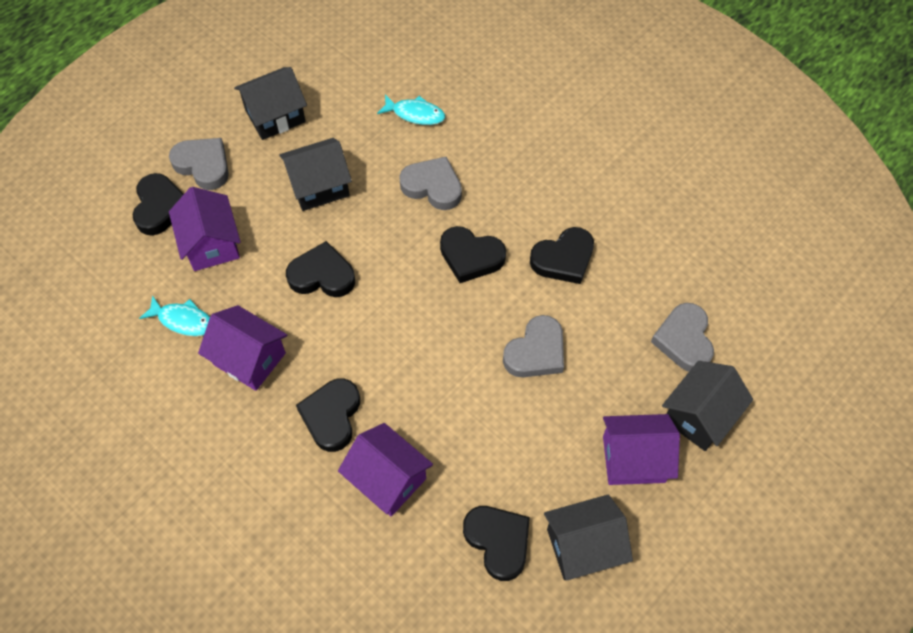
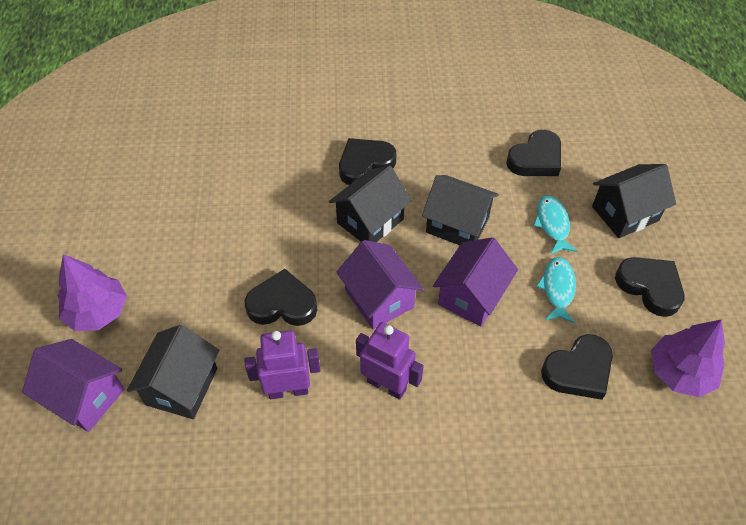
black heart: 6 -> 5
grey heart: 4 -> 0
purple house: 4 -> 3
purple robot: 0 -> 2
purple tree: 0 -> 2

